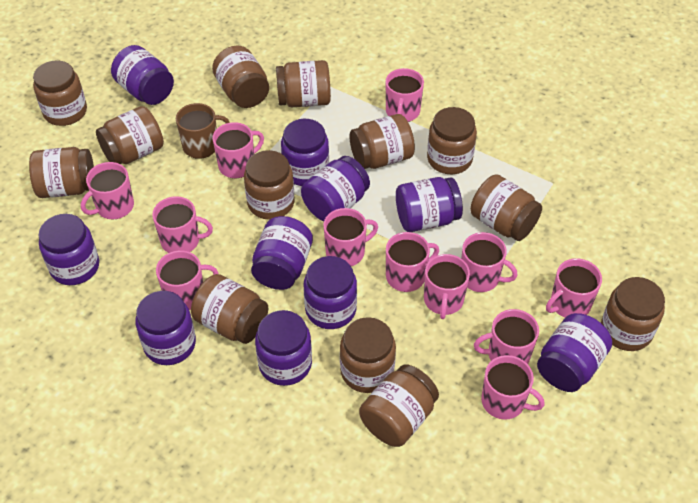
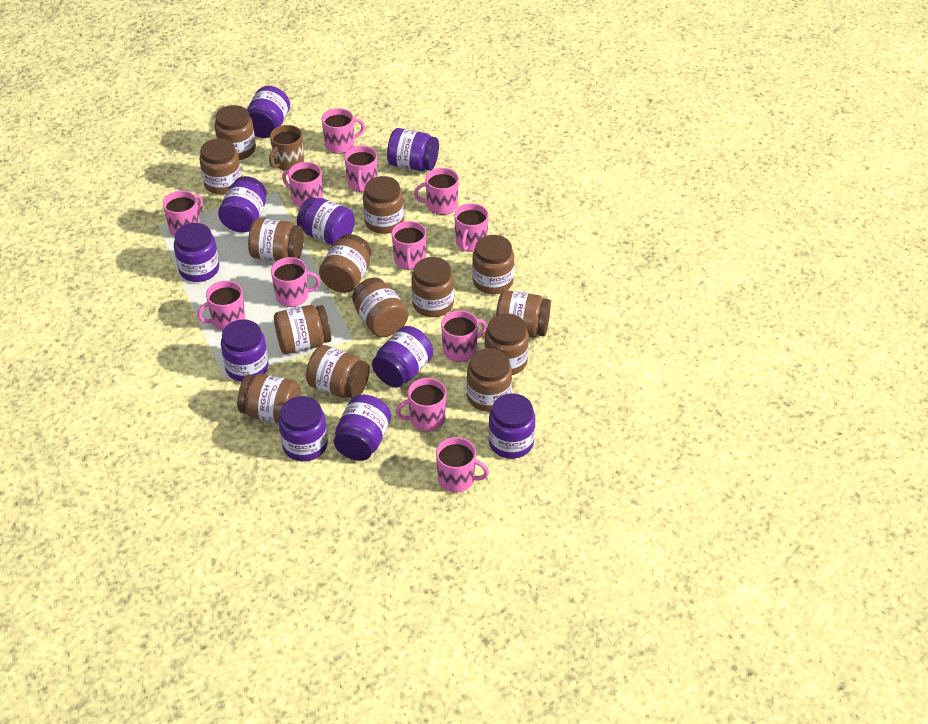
brown jar: 13 -> 14

